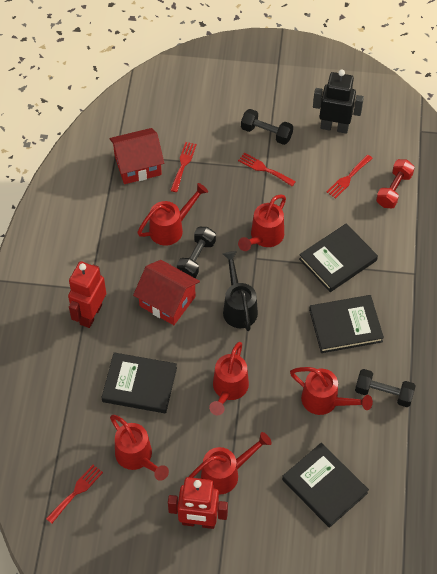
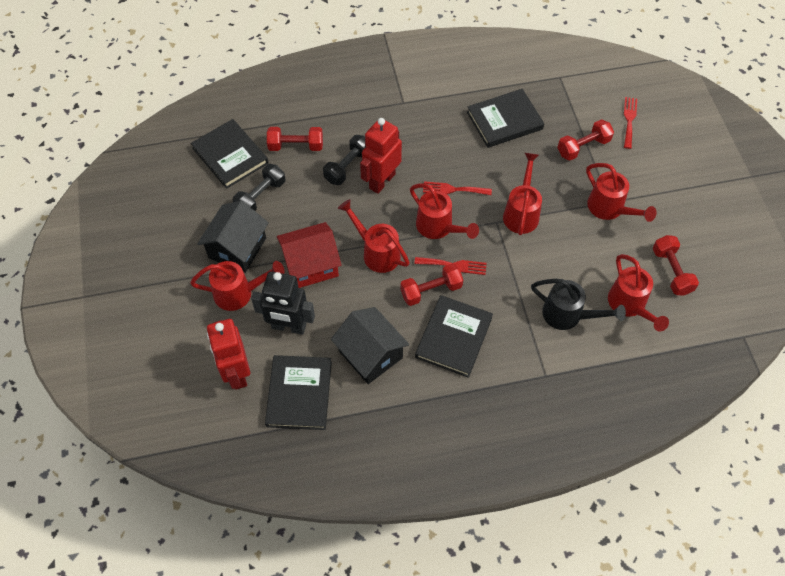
black dumbbell: 3 -> 2
black house: 0 -> 2
red dumbbell: 1 -> 4
red fork: 4 -> 3
red house: 2 -> 1

